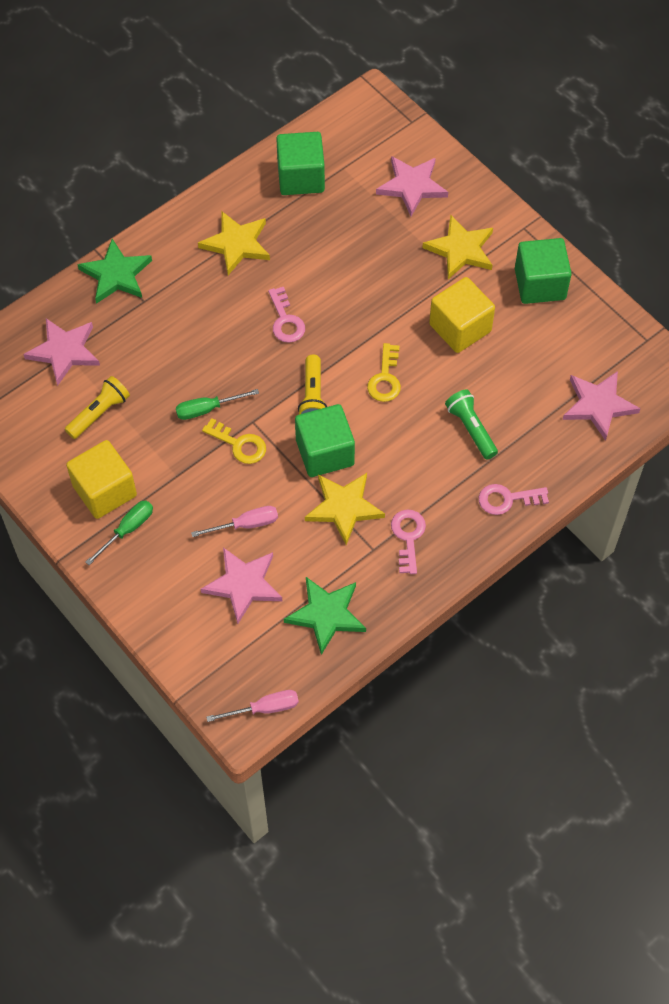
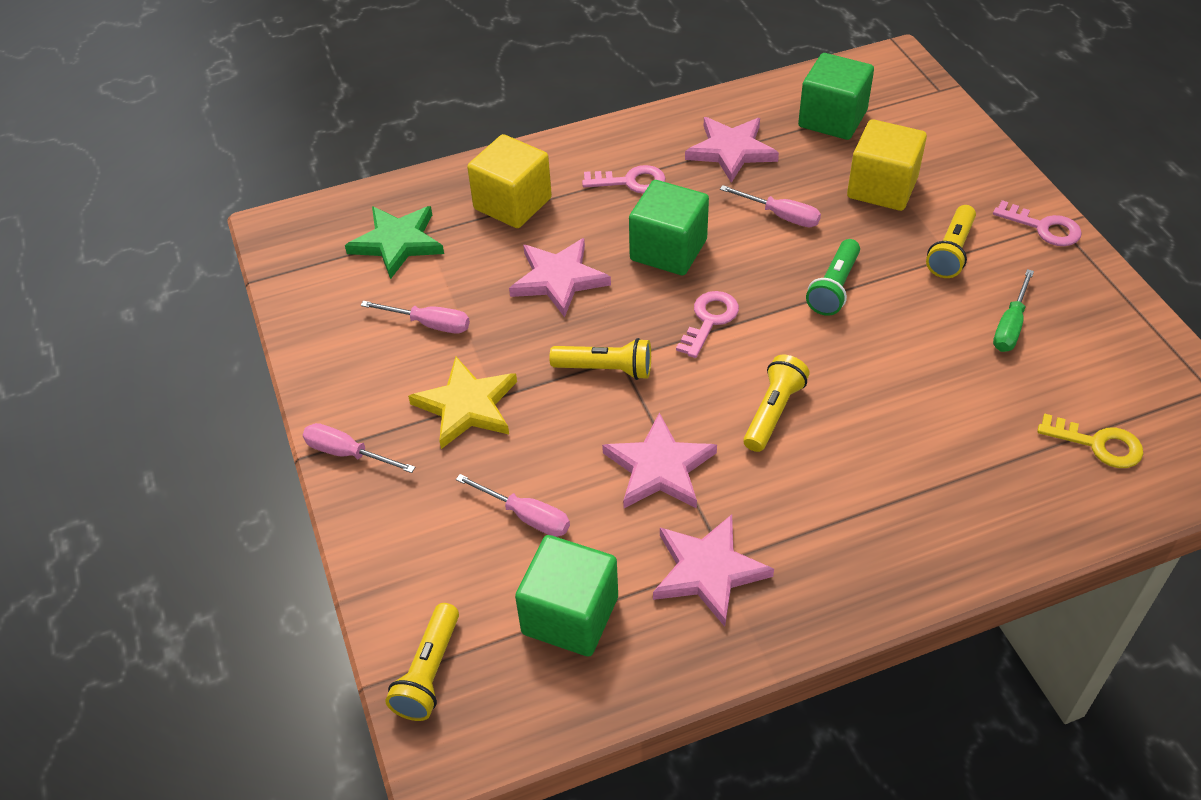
green screwdriver: 2 -> 1
green star: 2 -> 1
pink screwdriver: 2 -> 4
yellow flashlight: 2 -> 4
yellow key: 2 -> 1
yellow star: 3 -> 1

